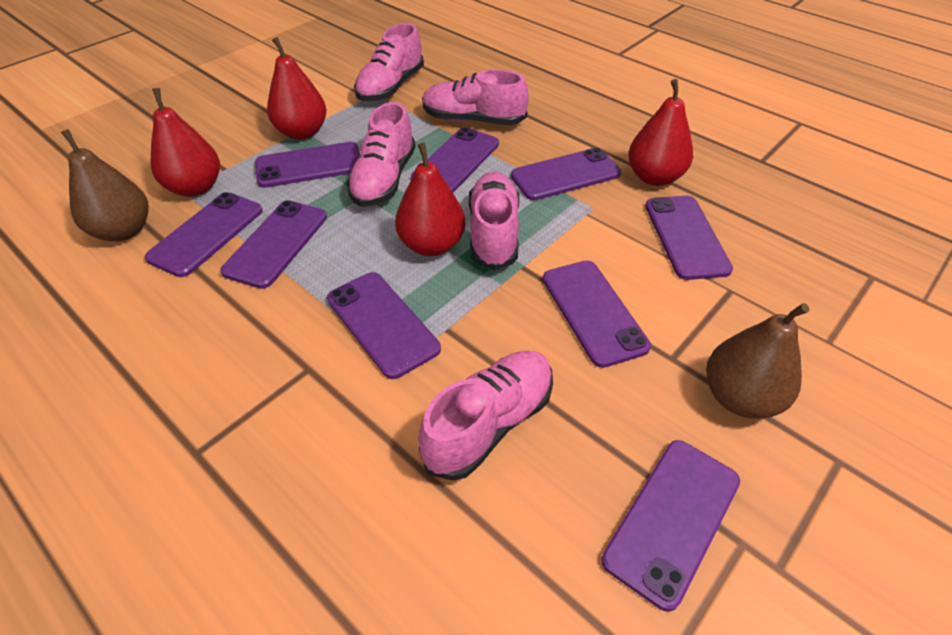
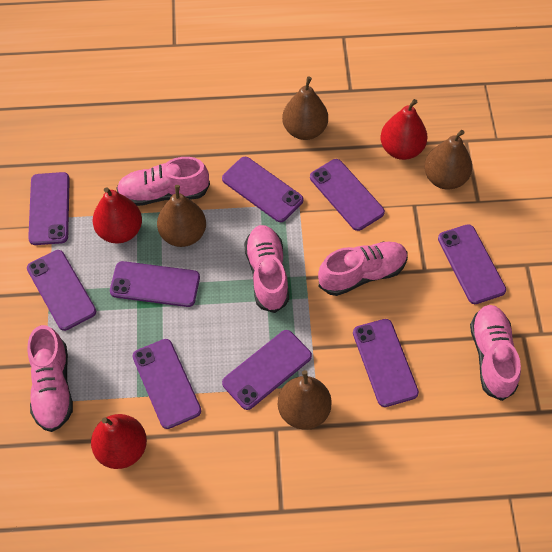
brown pear: 2 -> 4
red pear: 4 -> 3

